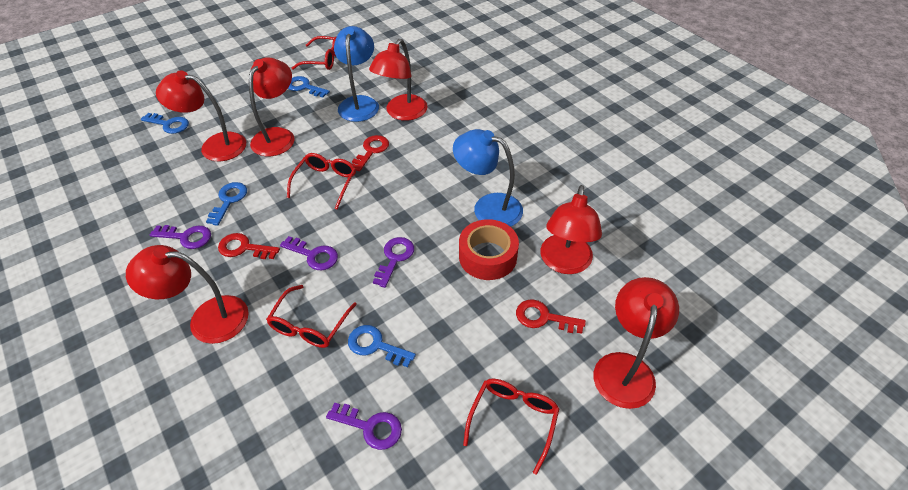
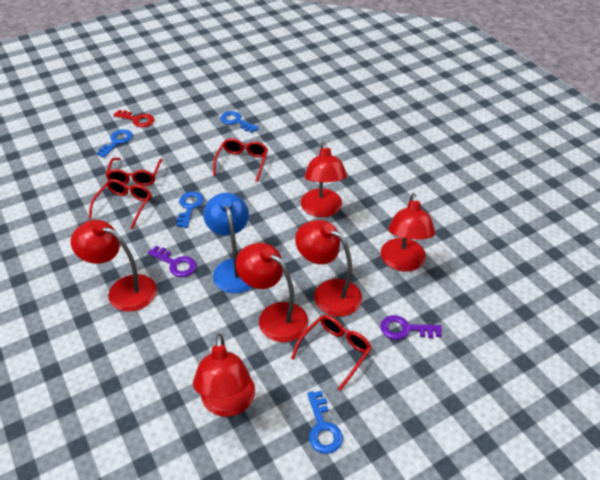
blue lamp: 2 -> 1
purple key: 4 -> 2
red key: 3 -> 1
red tape: 1 -> 0

